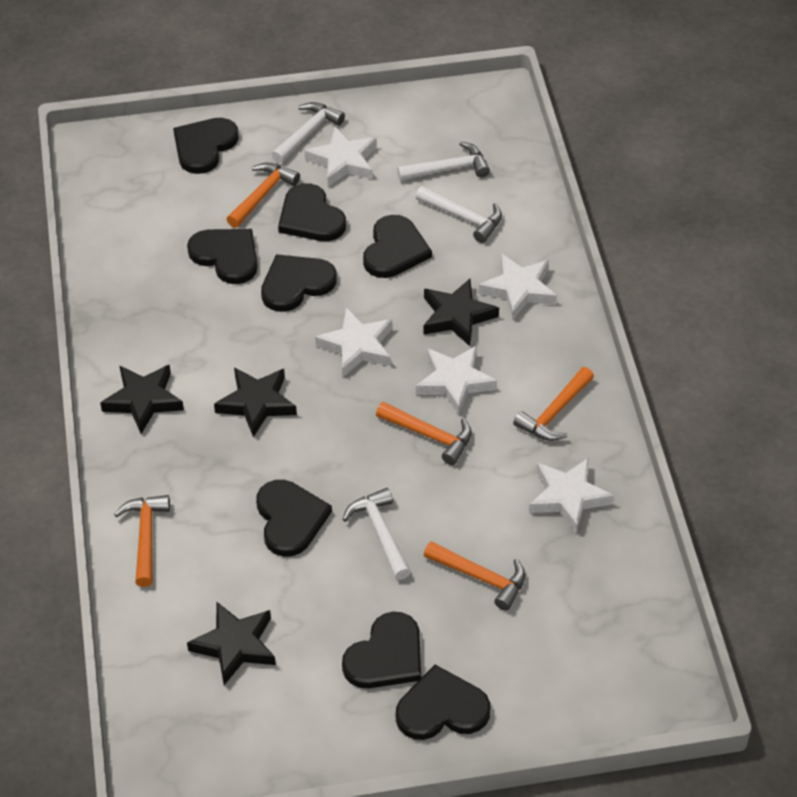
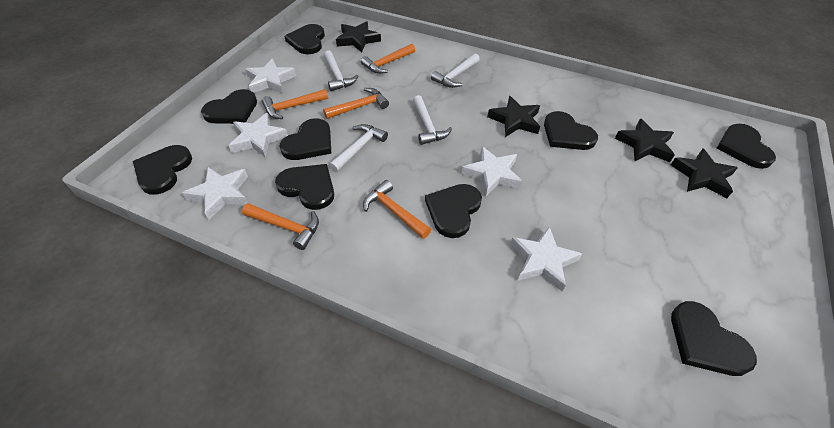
black heart: 8 -> 9

